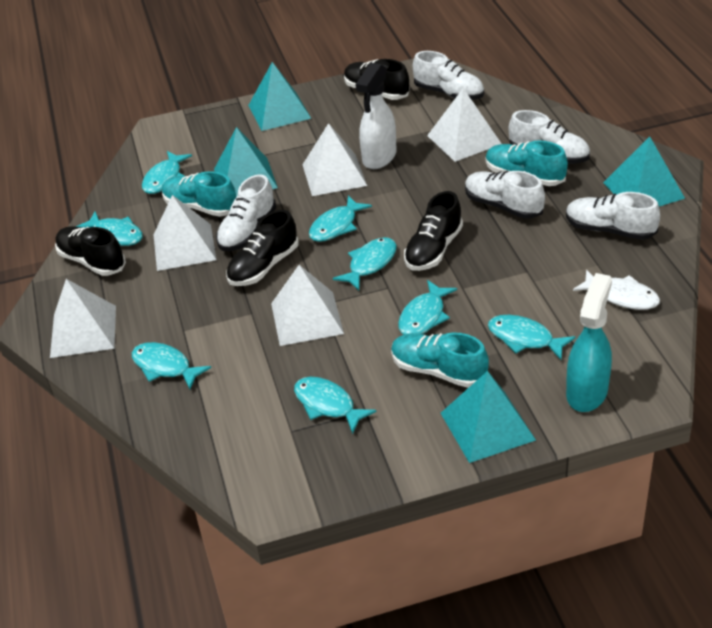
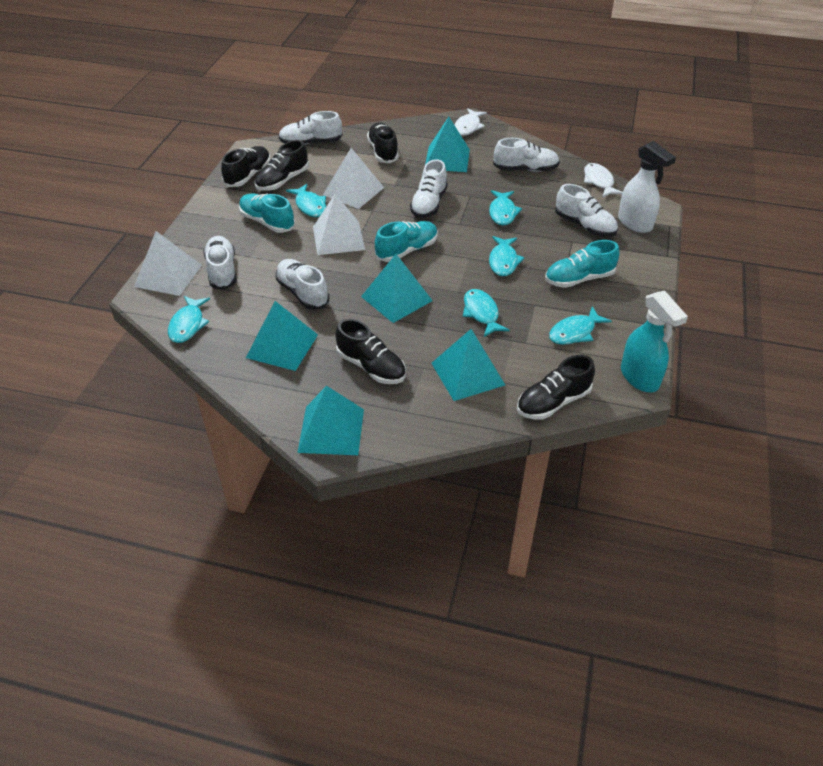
black shoe: 4 -> 5
turquoise fish: 8 -> 6
turquoise pyramid: 4 -> 5
white fish: 1 -> 2
white pyramid: 5 -> 3
white shoe: 5 -> 6

